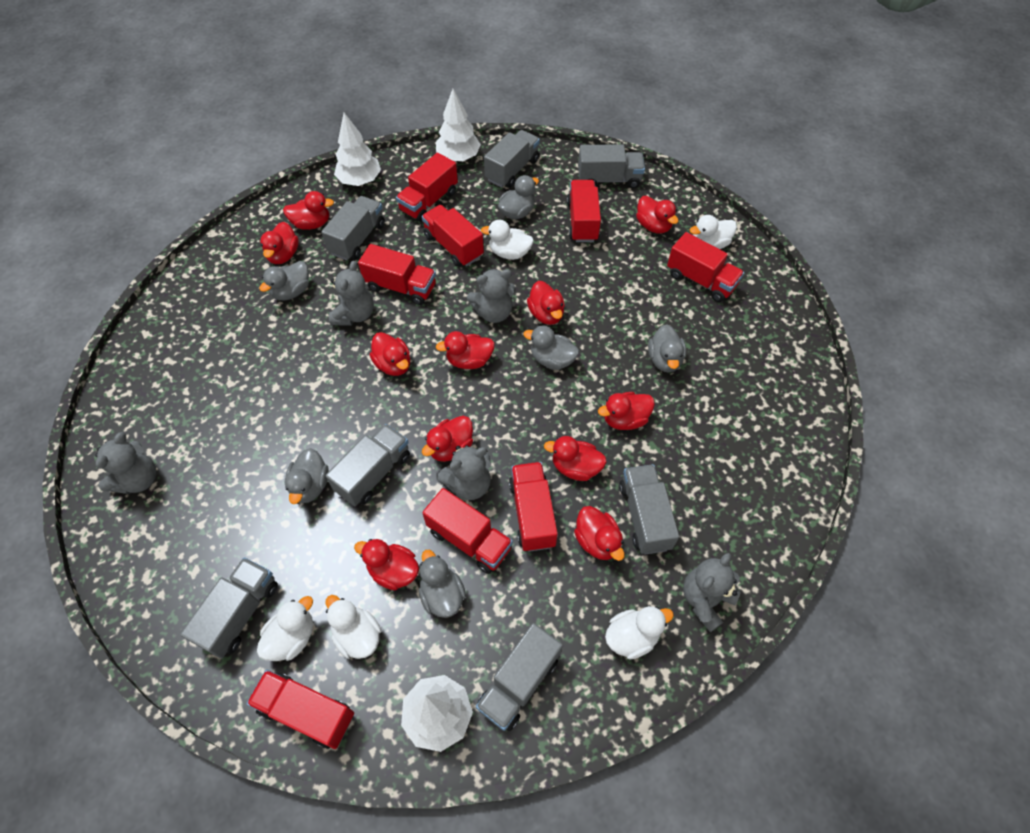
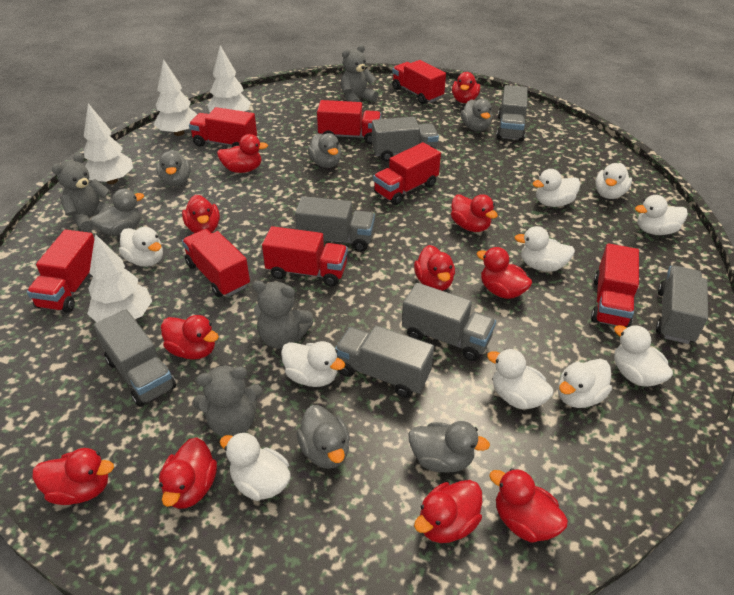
grey teddy bear: 5 -> 4
white duck: 5 -> 10
white tree: 3 -> 4

